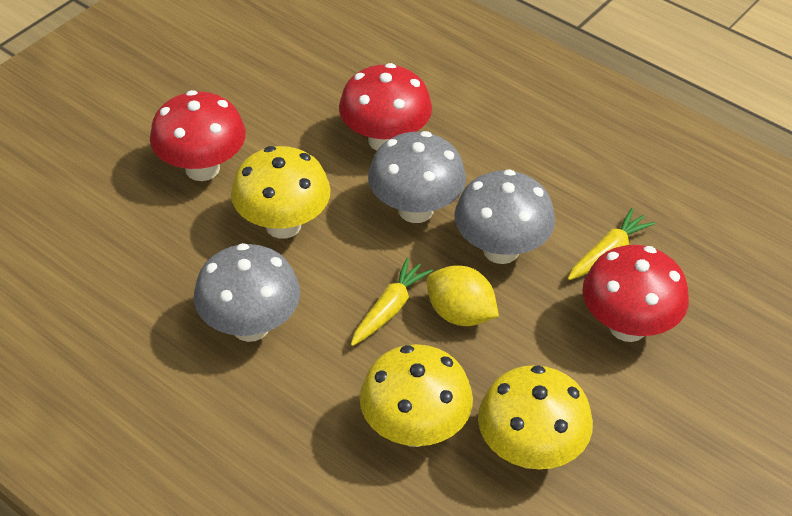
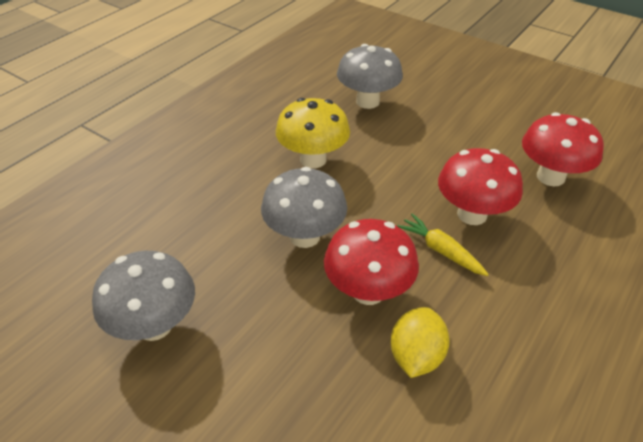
yellow carrot: 2 -> 1
yellow mushroom: 3 -> 1

